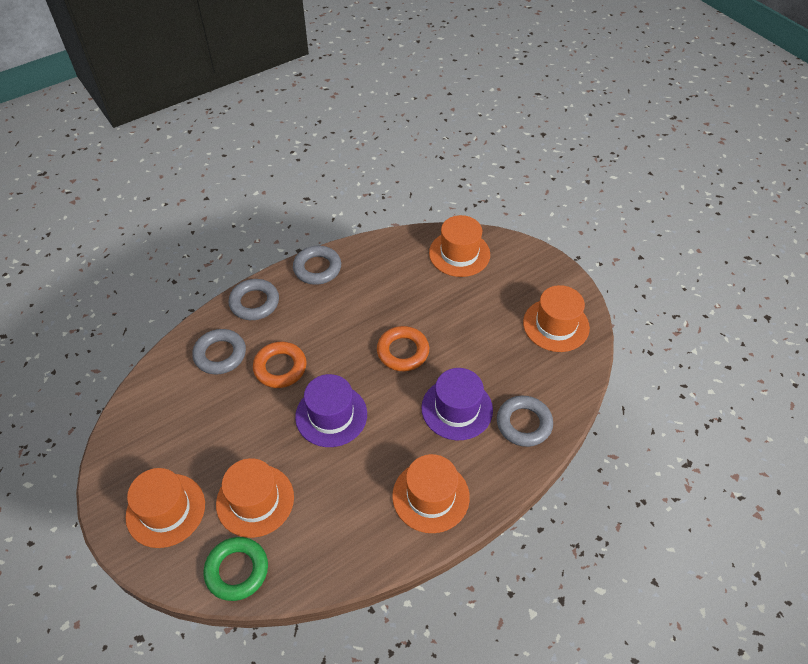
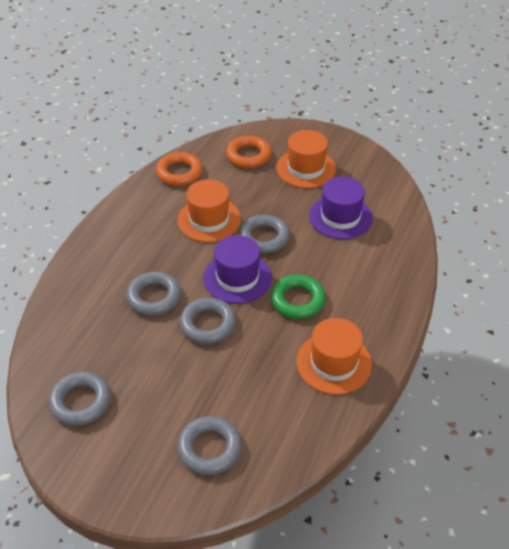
grey ring: 4 -> 5
orange hat: 5 -> 3

